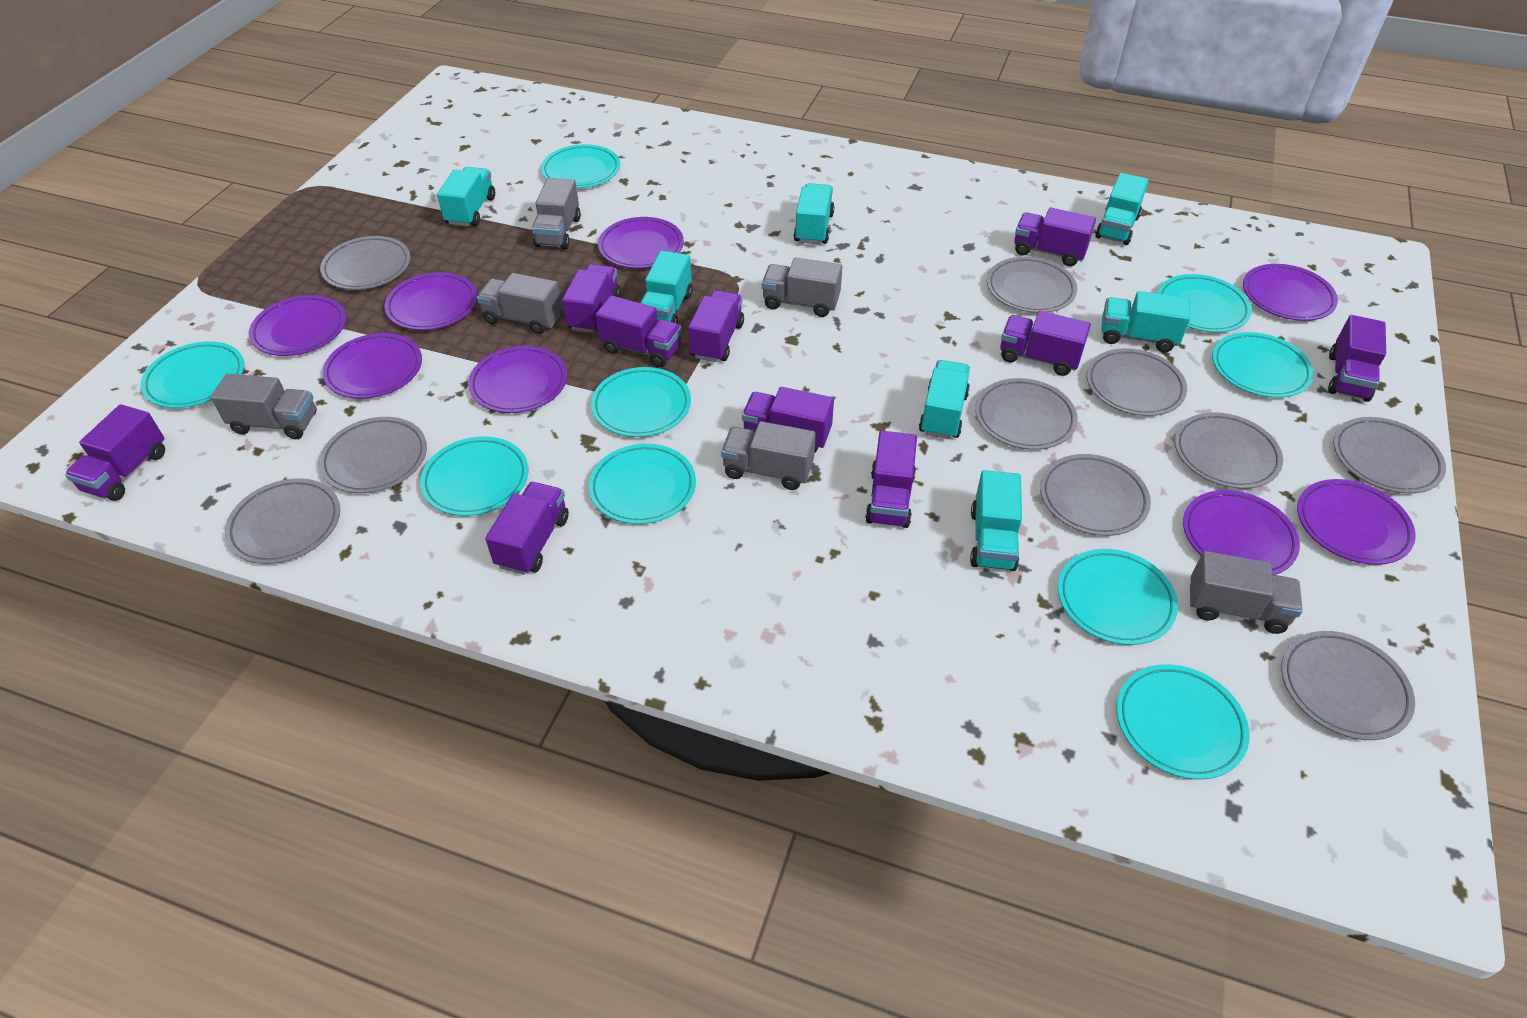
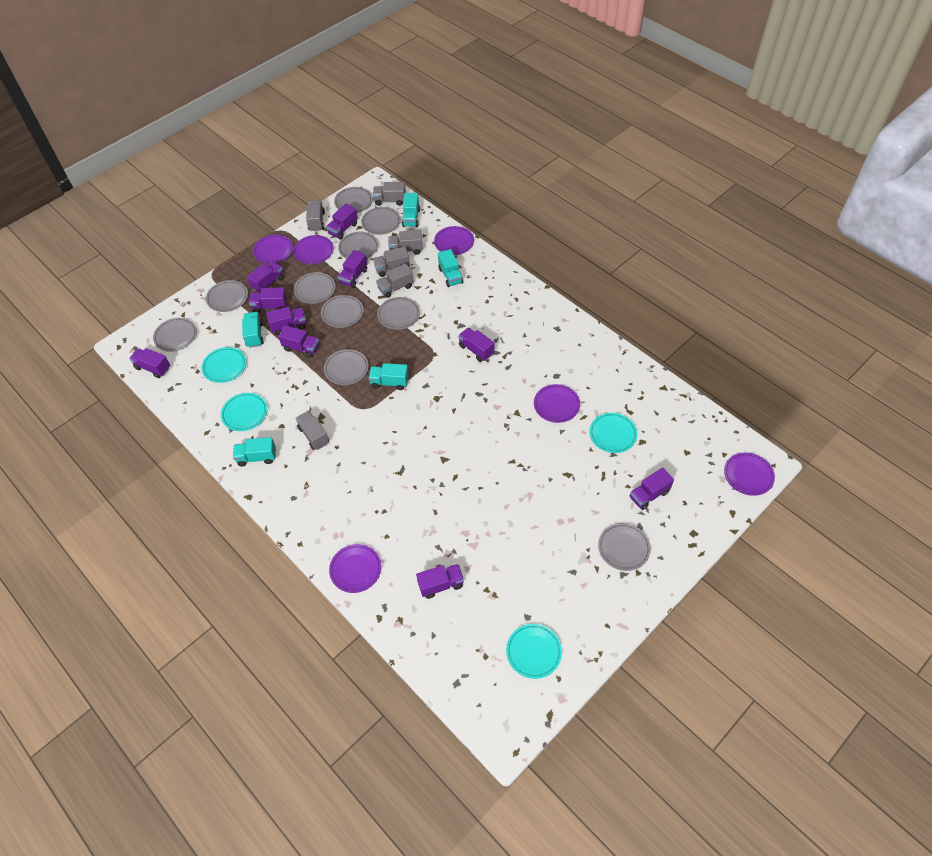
purple plate: 8 -> 6
turquoise plate: 9 -> 4
turquoise truck: 7 -> 5

